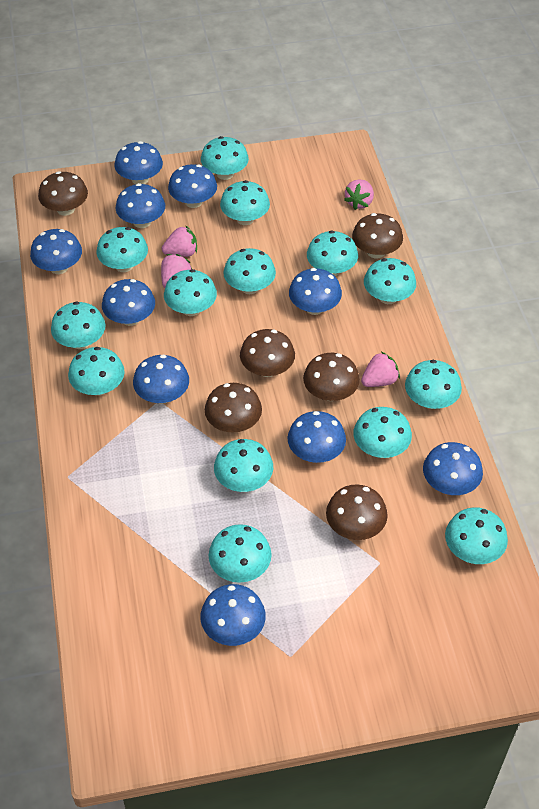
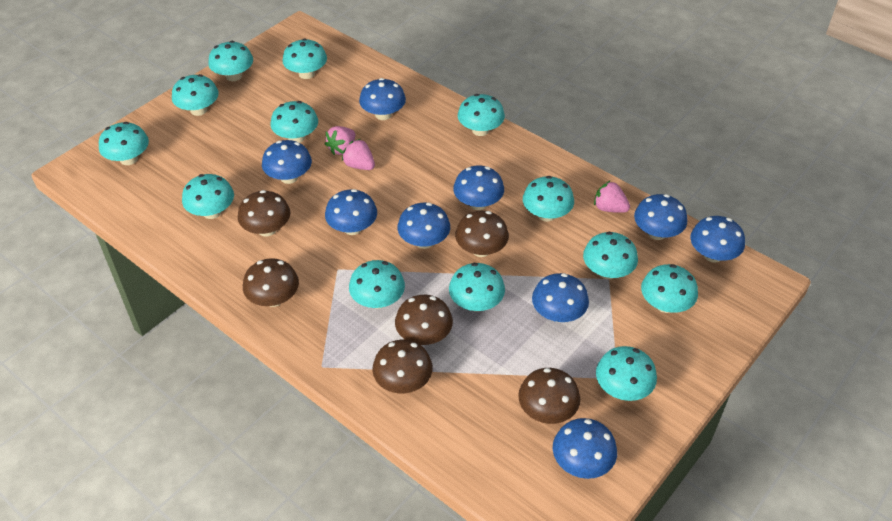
blue mushroom: 10 -> 9
pink strawberry: 4 -> 3
turquoise mushroom: 14 -> 13

